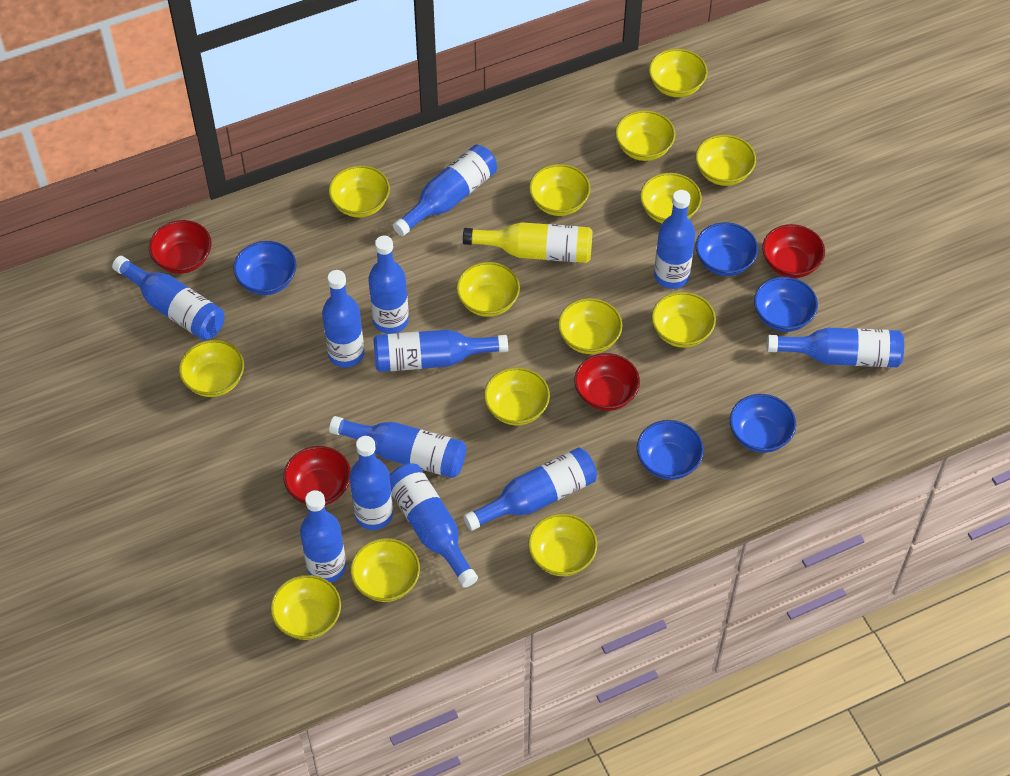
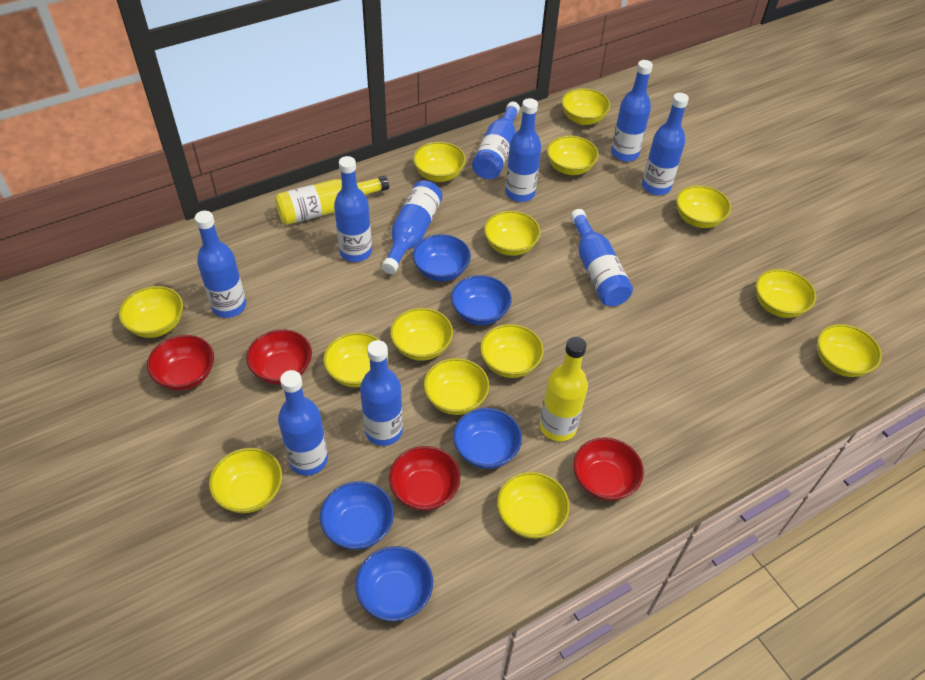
blue bottle: 12 -> 10
yellow bottle: 1 -> 2

